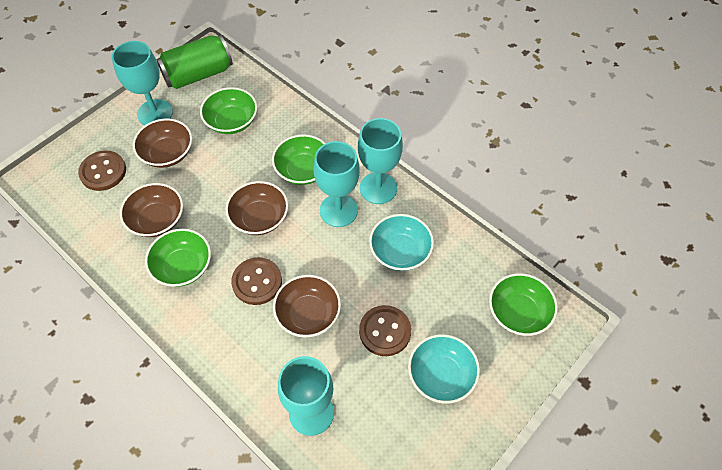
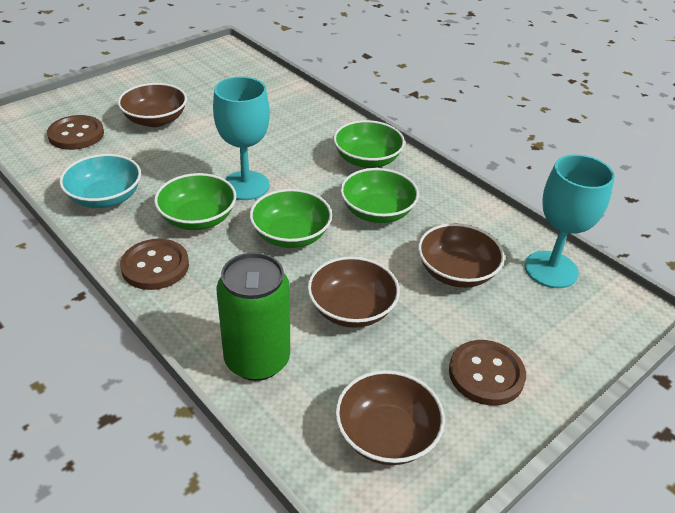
turquoise bowl: 2 -> 1
turquoise goblet: 4 -> 2

